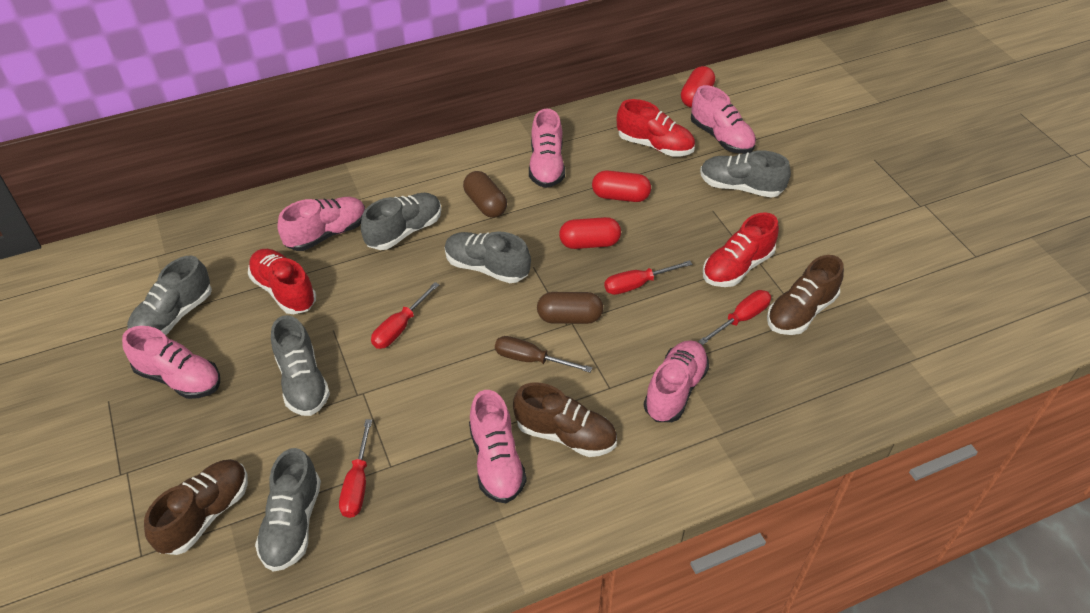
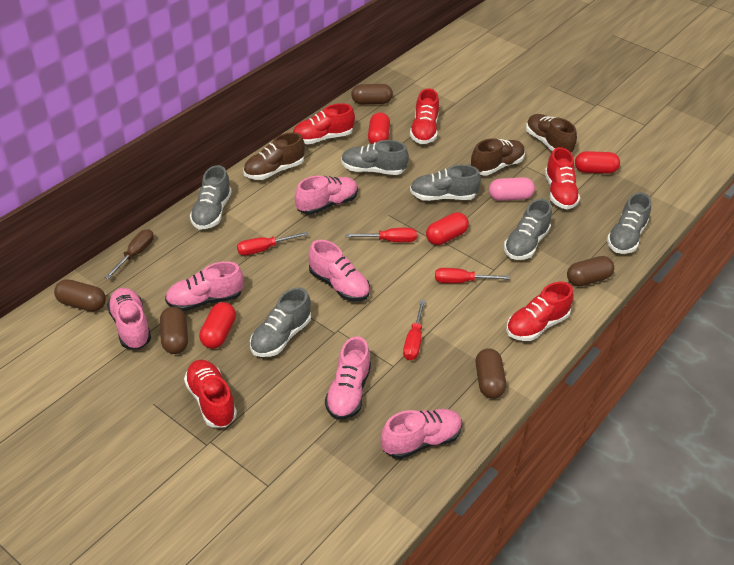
brown capsule: 2 -> 5
pink capsule: 0 -> 1
red capsule: 3 -> 4
red shoe: 3 -> 5

